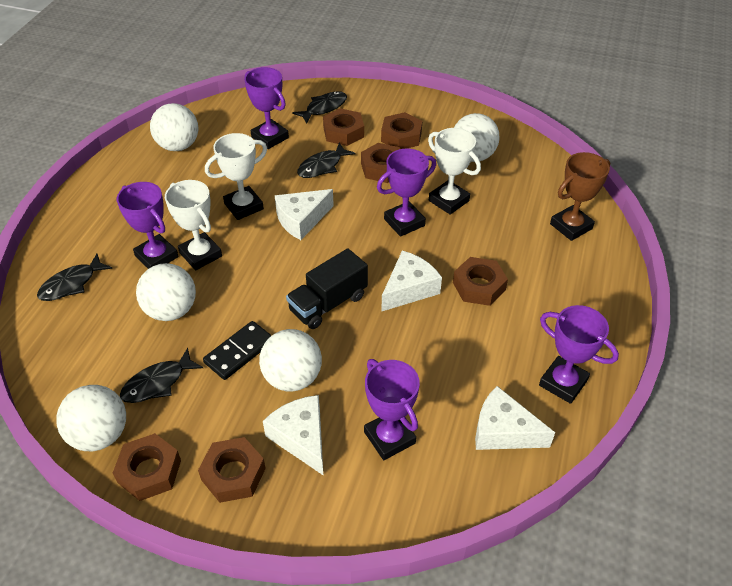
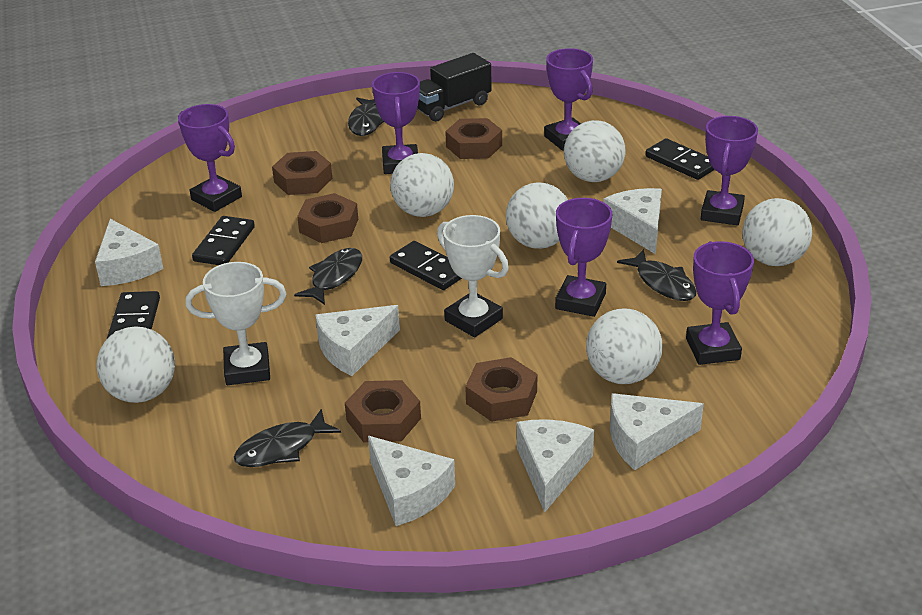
black domino: 1 -> 4
brown nut: 6 -> 5
brown trophy: 1 -> 0
purple trophy: 5 -> 6
white ball: 5 -> 6
white cheese: 4 -> 6
white trophy: 3 -> 2

